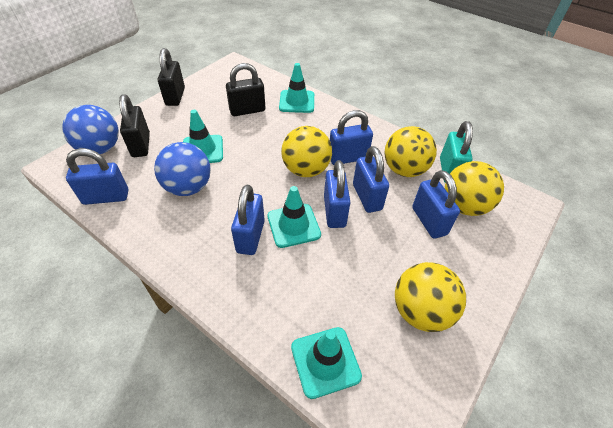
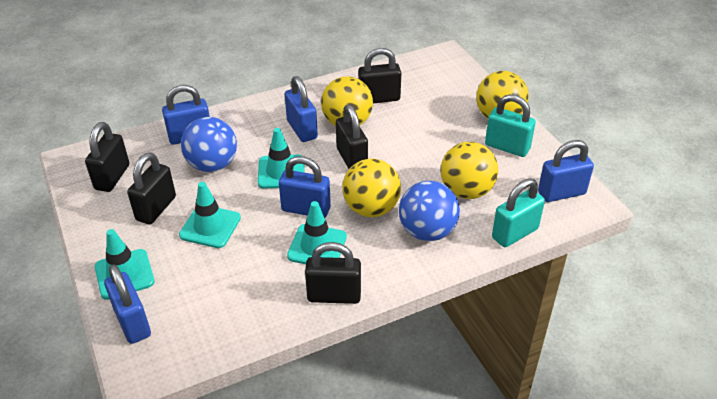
black padlock: 3 -> 5
blue padlock: 6 -> 5
turquoise padlock: 1 -> 2

